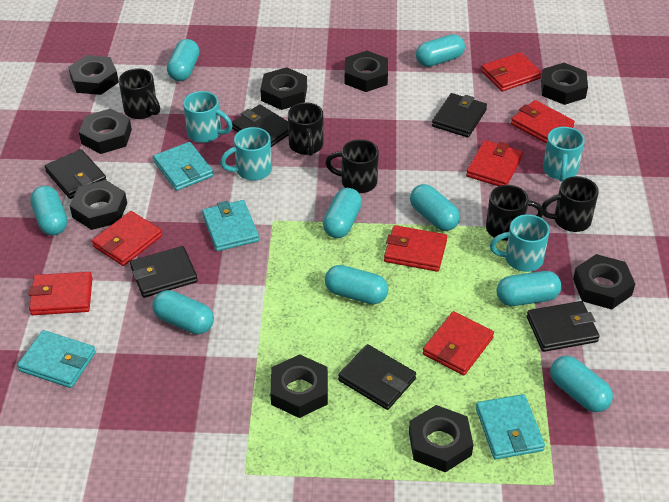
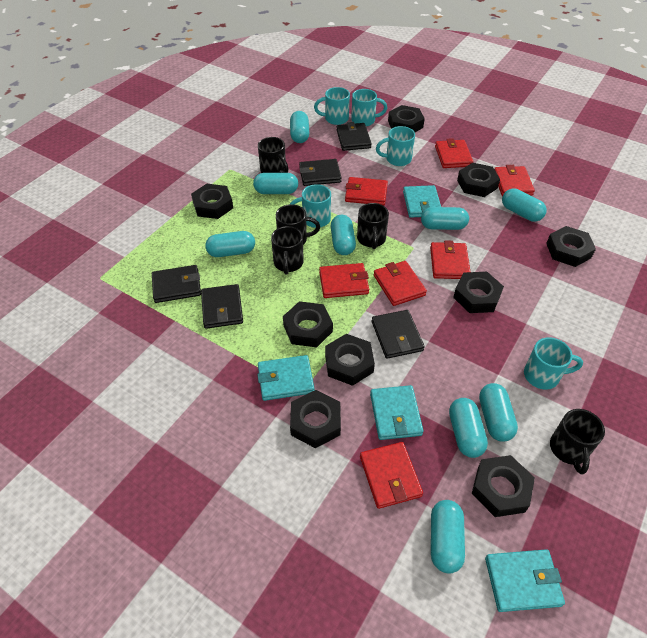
black wallet: 6 -> 5
turquoise mug: 4 -> 5

